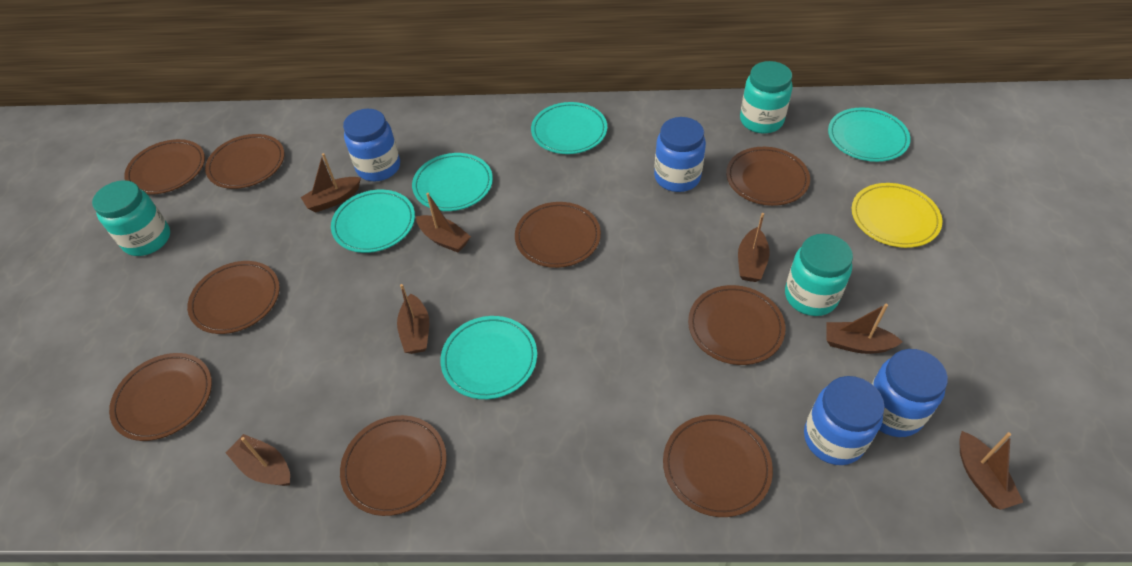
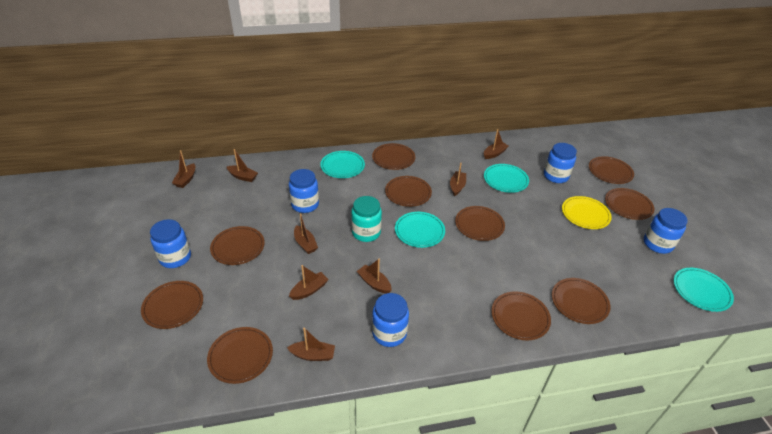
blue jar: 4 -> 5
brown boat: 7 -> 8
brown plate: 9 -> 10
turquoise jar: 3 -> 1
turquoise plate: 5 -> 4

